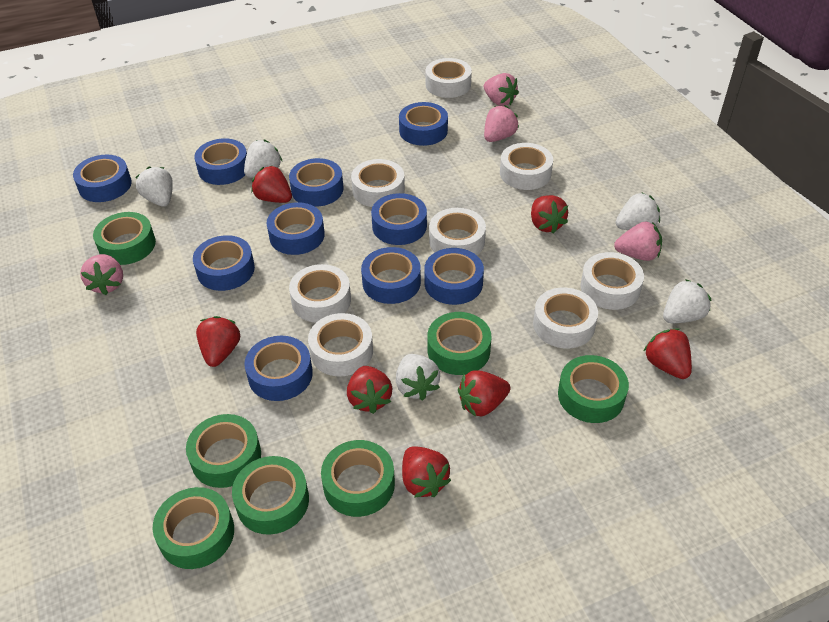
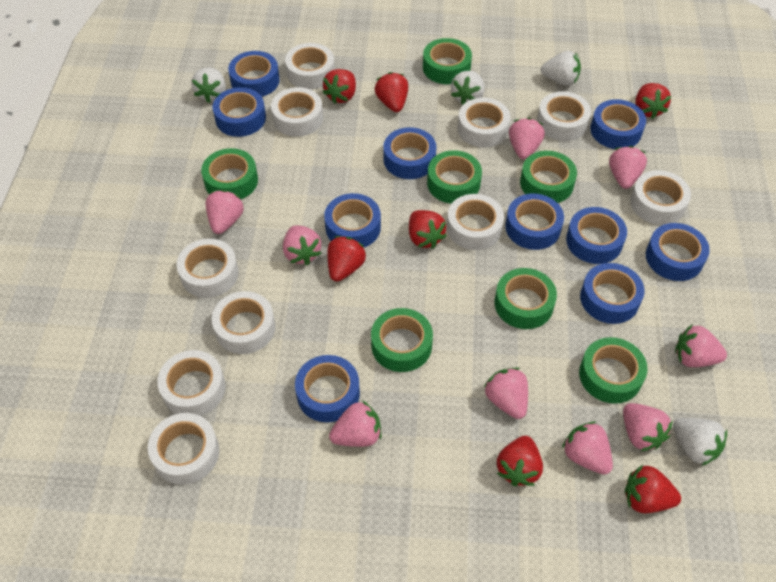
pink strawberry: 4 -> 9
white strawberry: 5 -> 4
white tape: 8 -> 10

